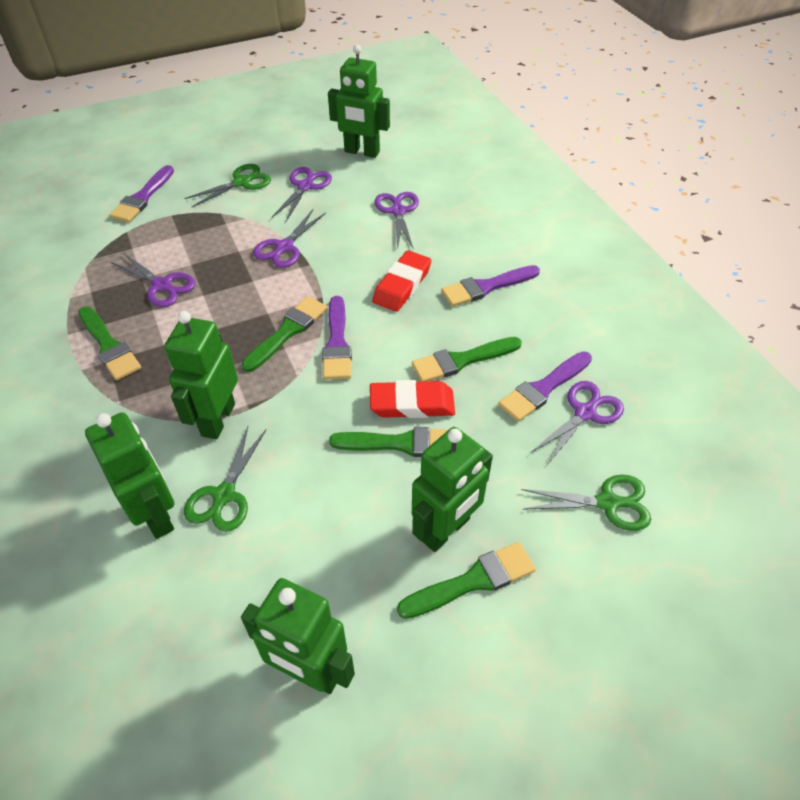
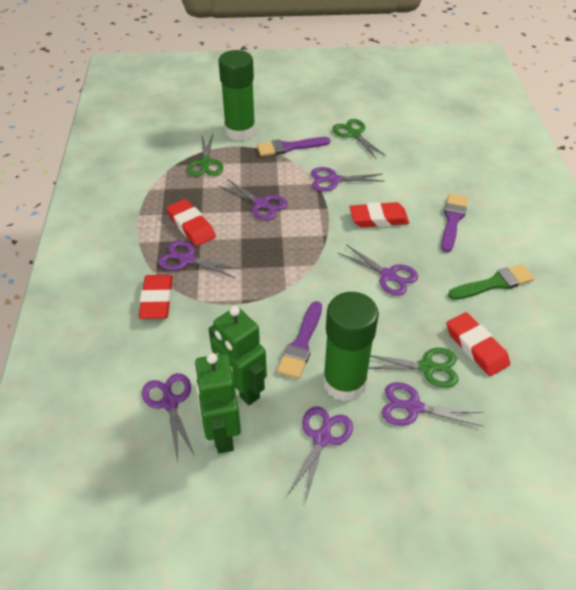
green brush: 5 -> 1
green glue stick: 0 -> 2
green robot: 5 -> 2
purple brush: 4 -> 3
purple scissors: 5 -> 7
red eraser: 2 -> 4

